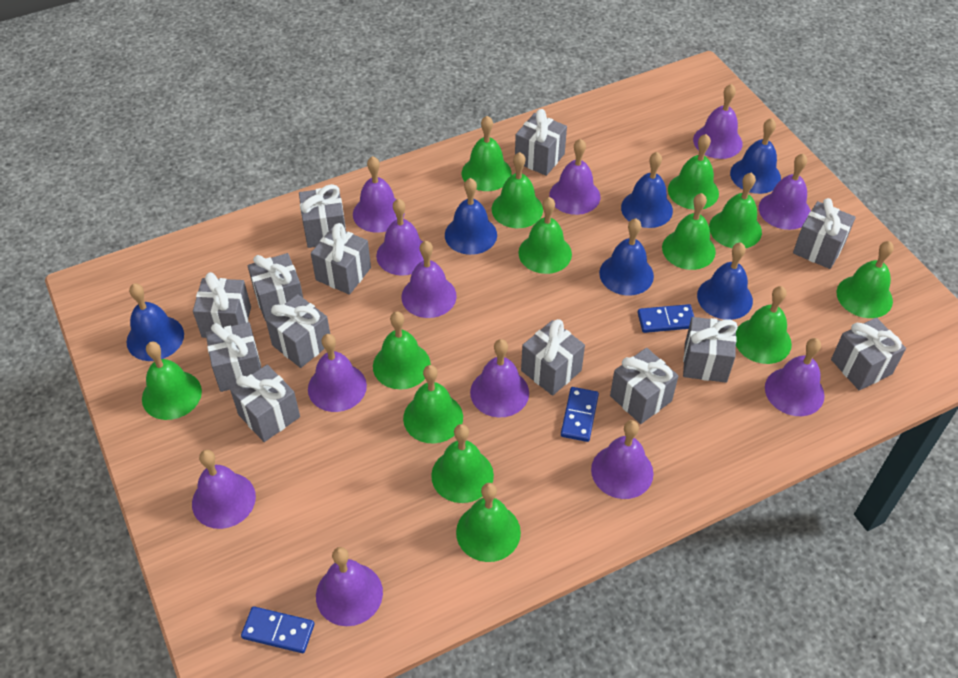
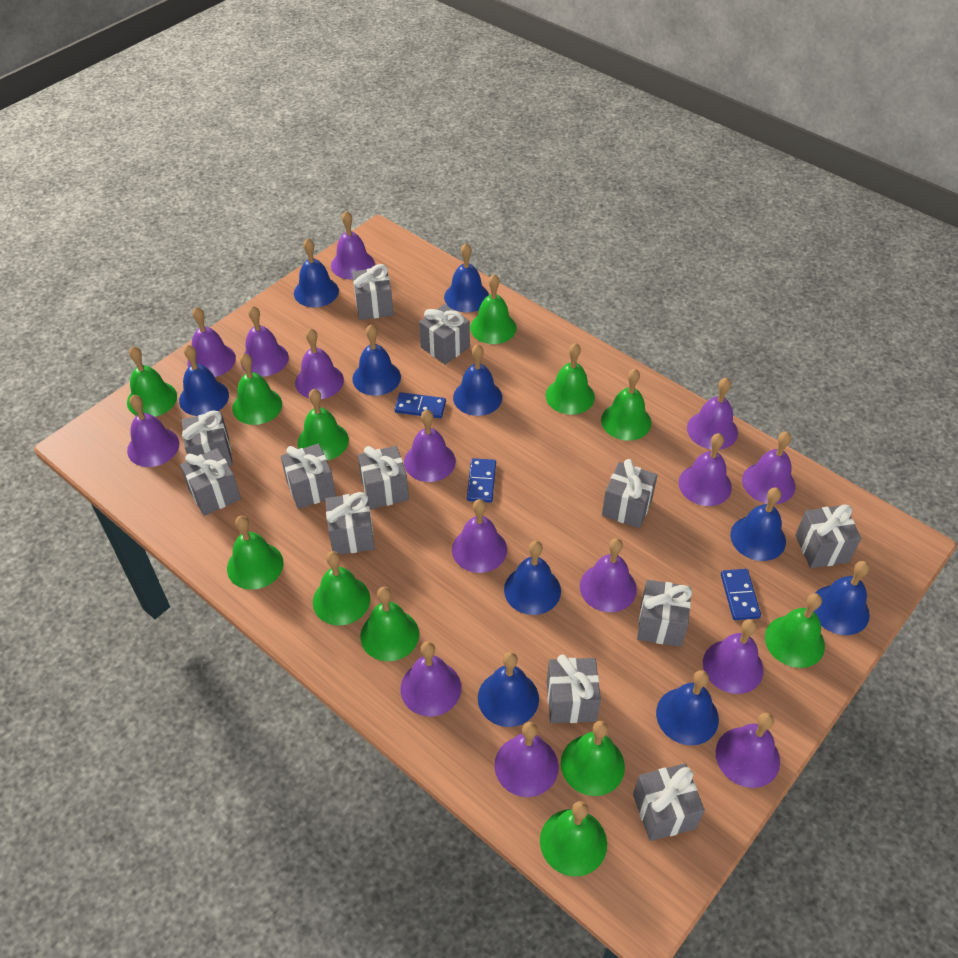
blue bell: 6 -> 10
green bell: 13 -> 12
grey gift: 13 -> 12
purple bell: 12 -> 15

